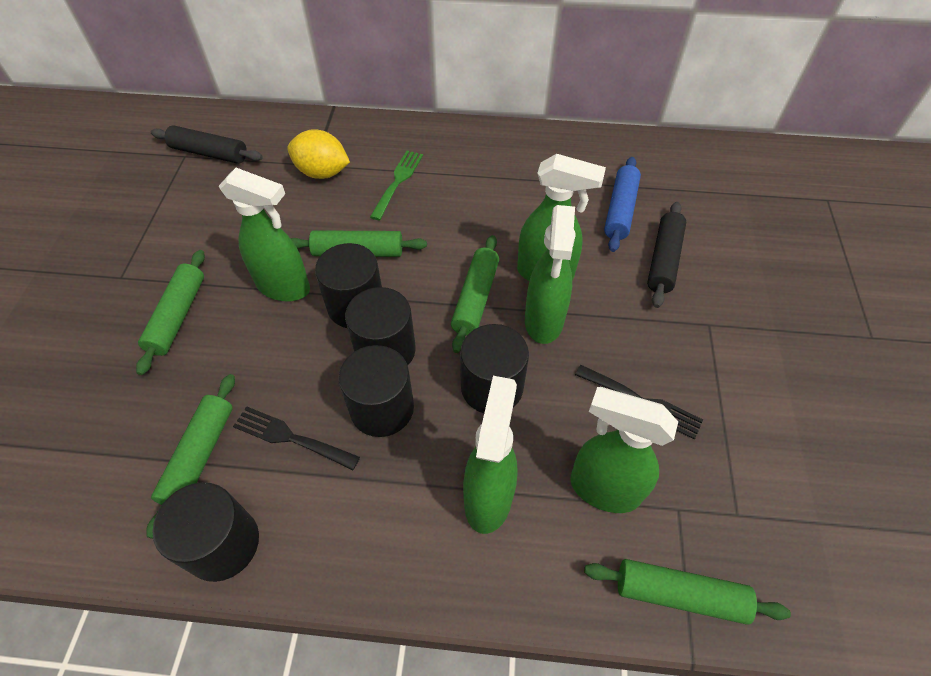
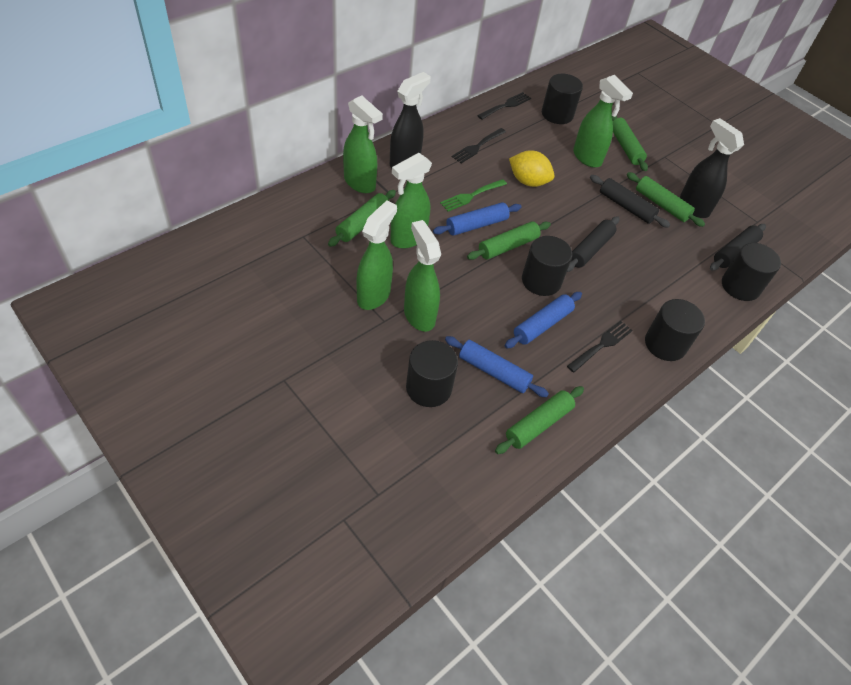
black fork: 2 -> 3
black rolling pin: 2 -> 3
black spray bottle: 0 -> 2
blue rolling pin: 1 -> 3

